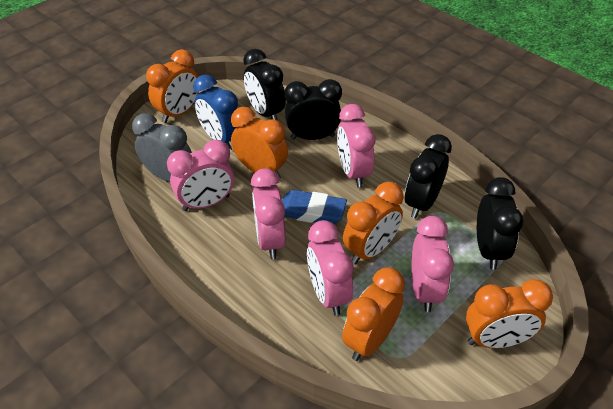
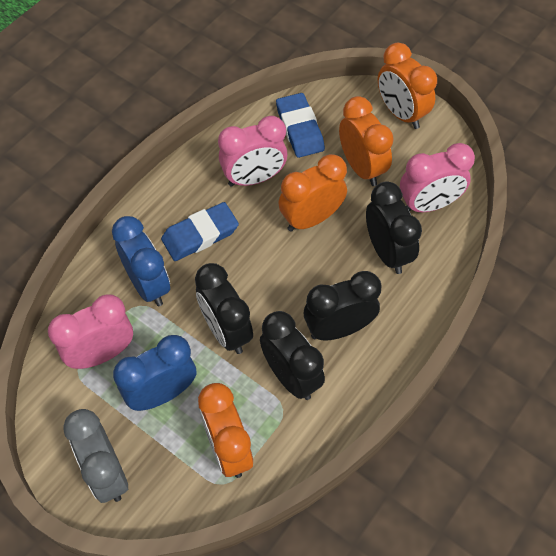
blue clock: 1 -> 2
blue eraser: 1 -> 2
orange clock: 5 -> 4
pink clock: 5 -> 3

